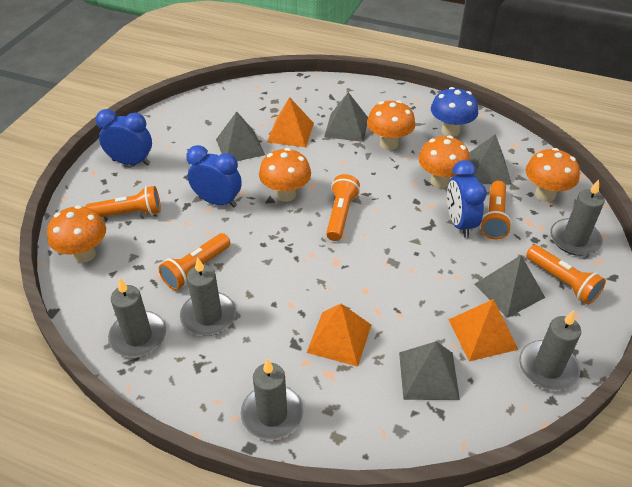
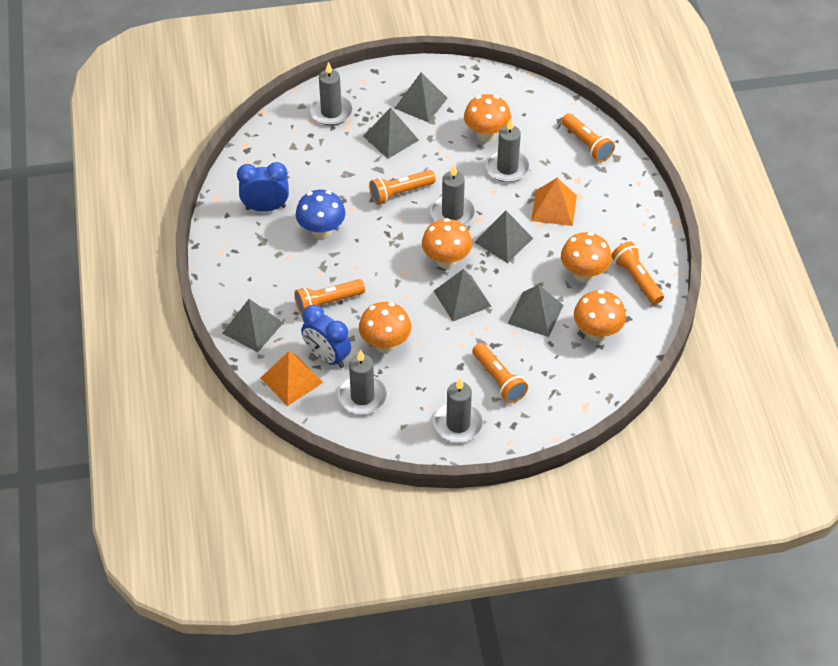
blue clock: 3 -> 2
grey pyramid: 5 -> 6
orange pyramid: 3 -> 2

